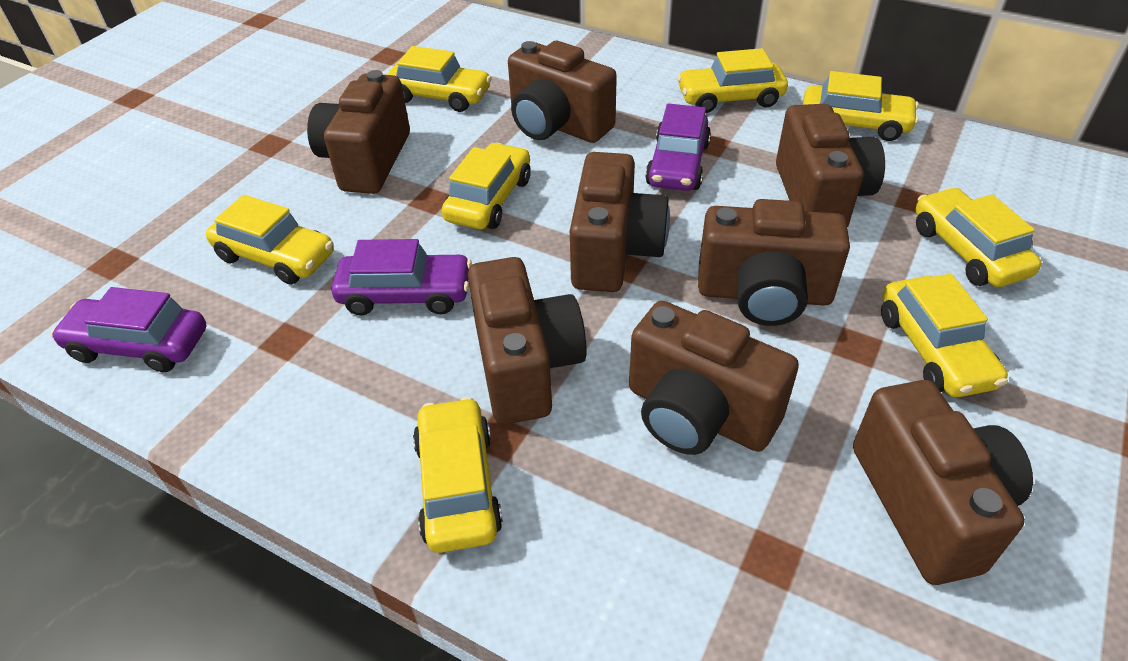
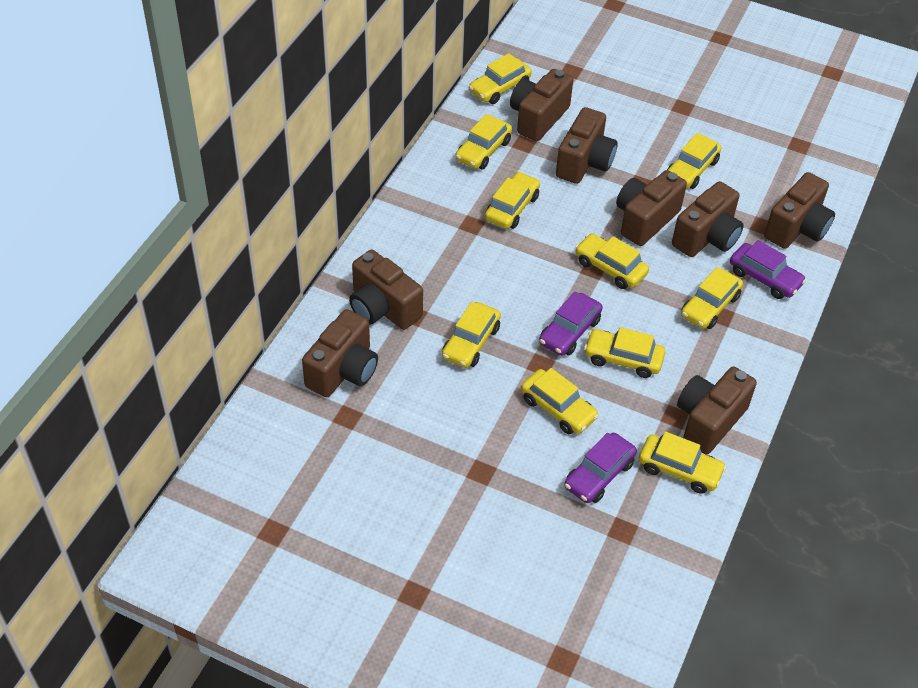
yellow car: 8 -> 10

